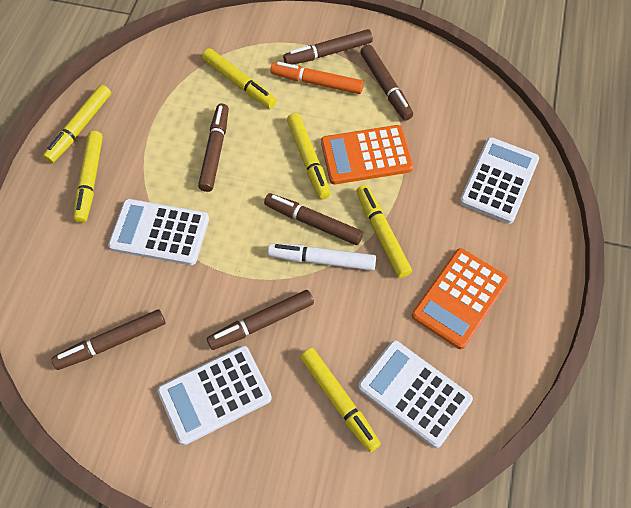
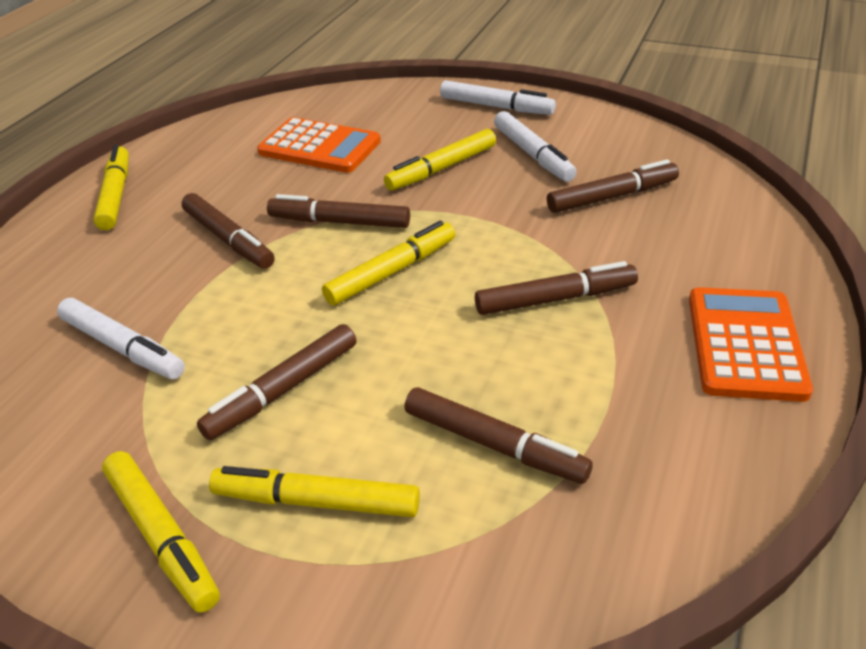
orange marker: 1 -> 0
white calculator: 4 -> 0
white marker: 1 -> 3
yellow marker: 6 -> 5

